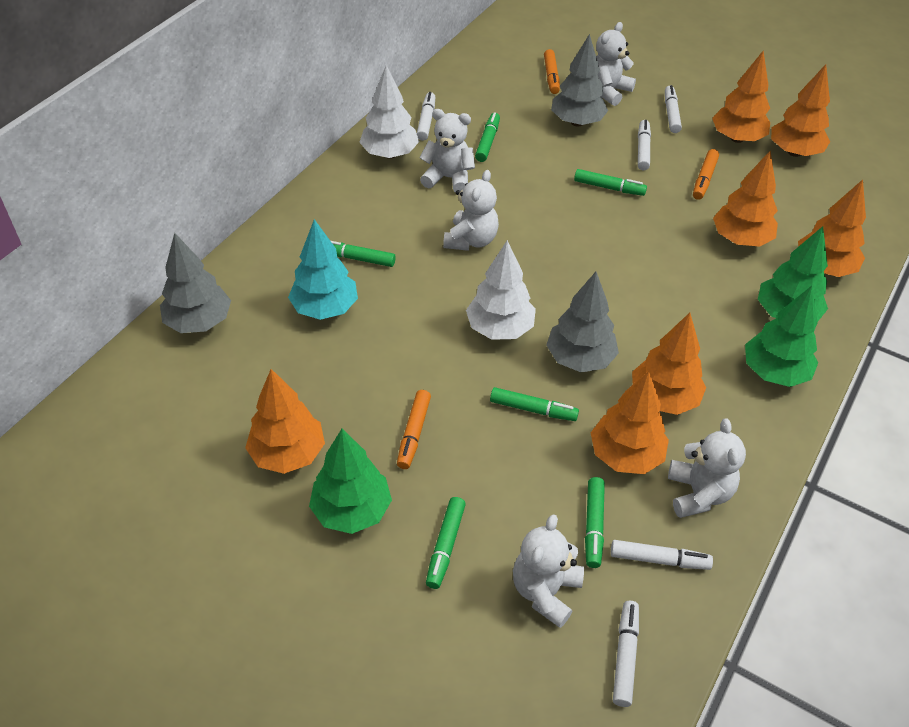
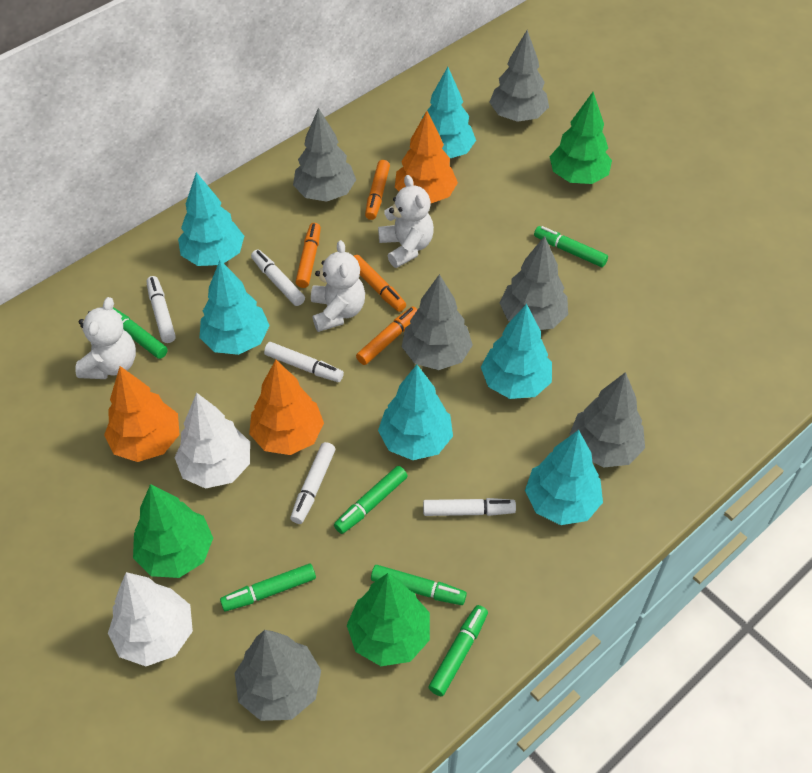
grey tree: 3 -> 6
orange marker: 3 -> 4
orange tree: 7 -> 3
turquoise tree: 1 -> 6
white teddy bear: 5 -> 3

